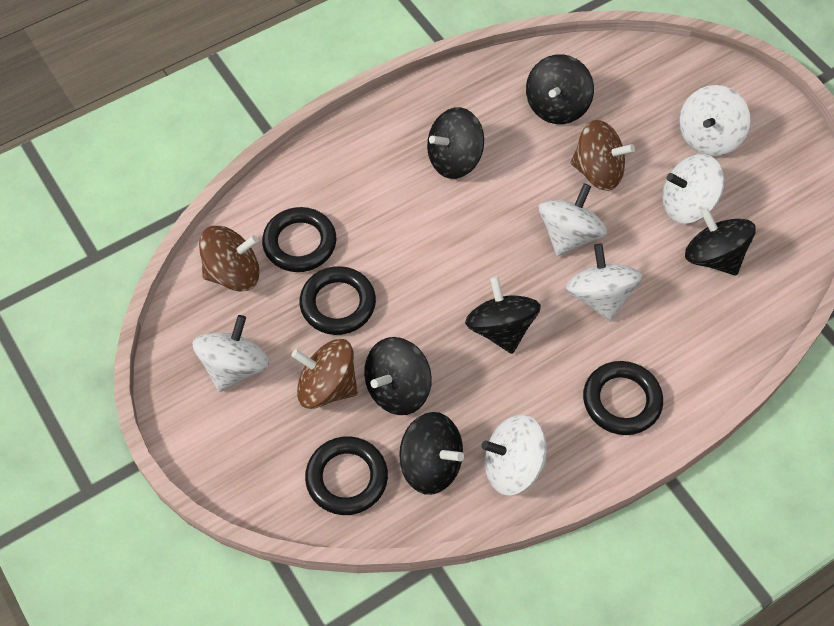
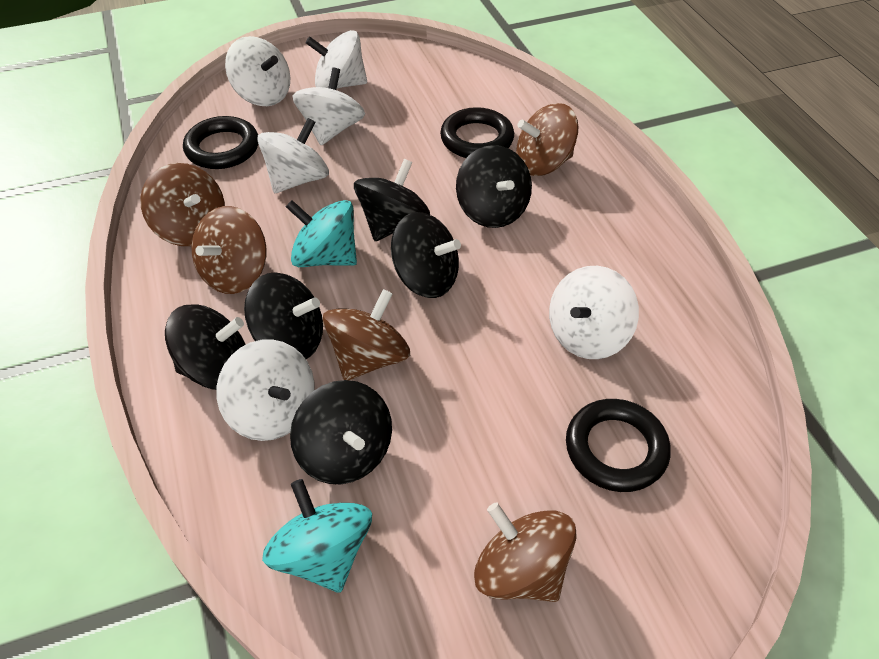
black ring: 4 -> 3
brown spinning top: 3 -> 5
turquoise spinning top: 0 -> 2

